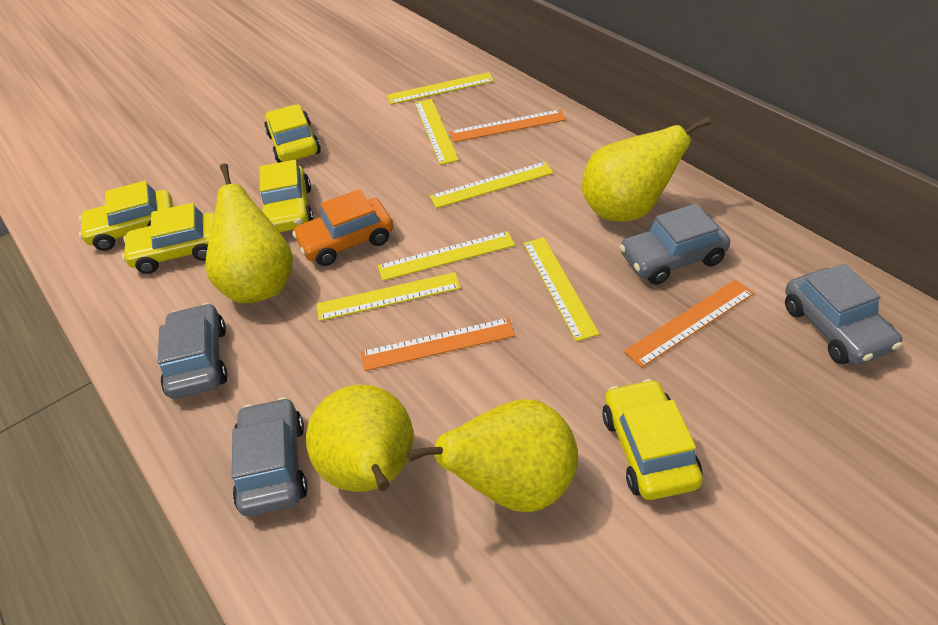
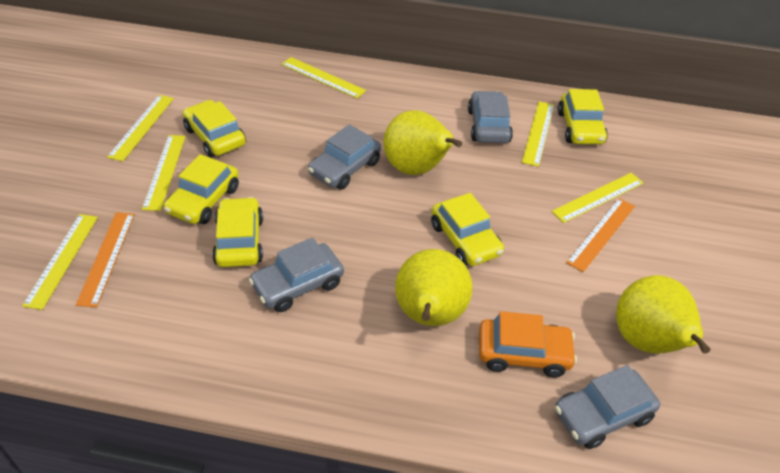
orange ruler: 3 -> 2
yellow pear: 4 -> 3

